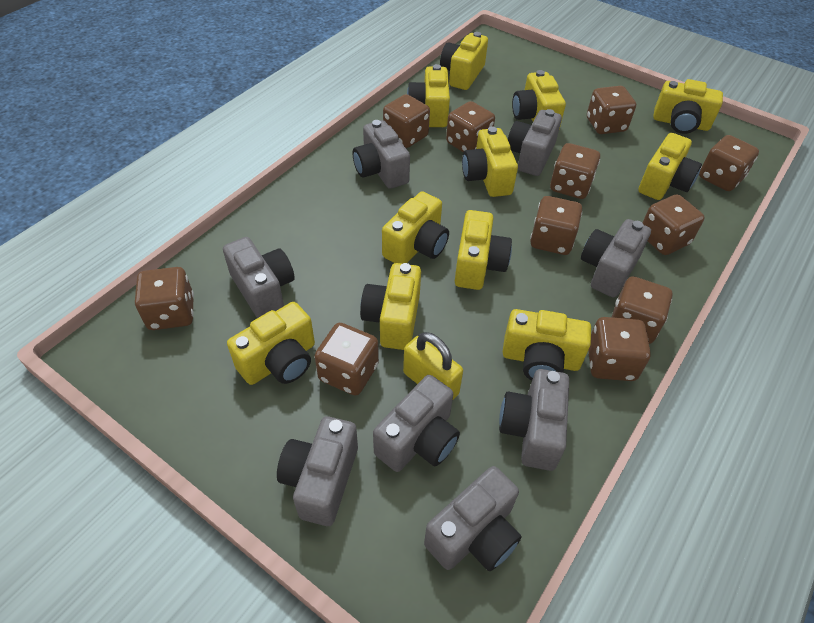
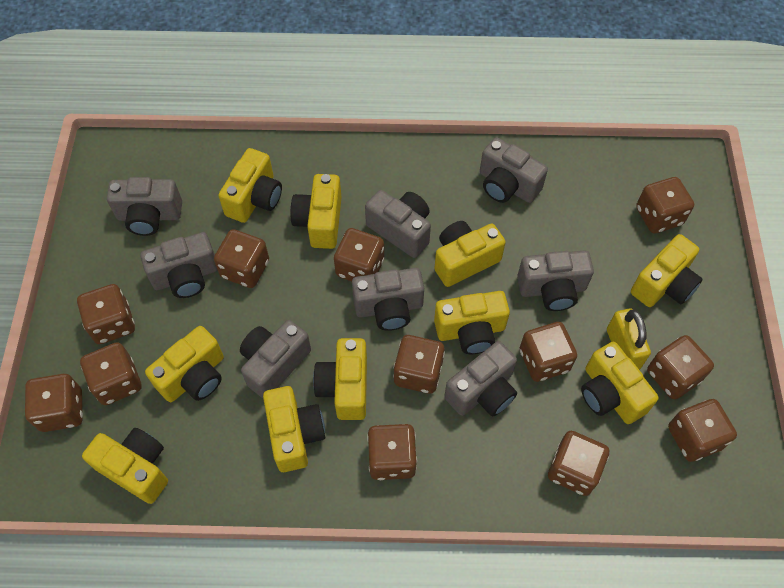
brown dice: 11 -> 12
yellow camera: 11 -> 10

